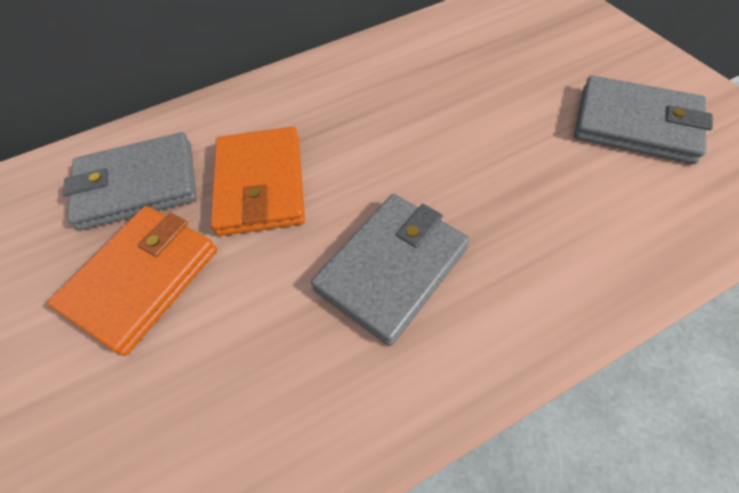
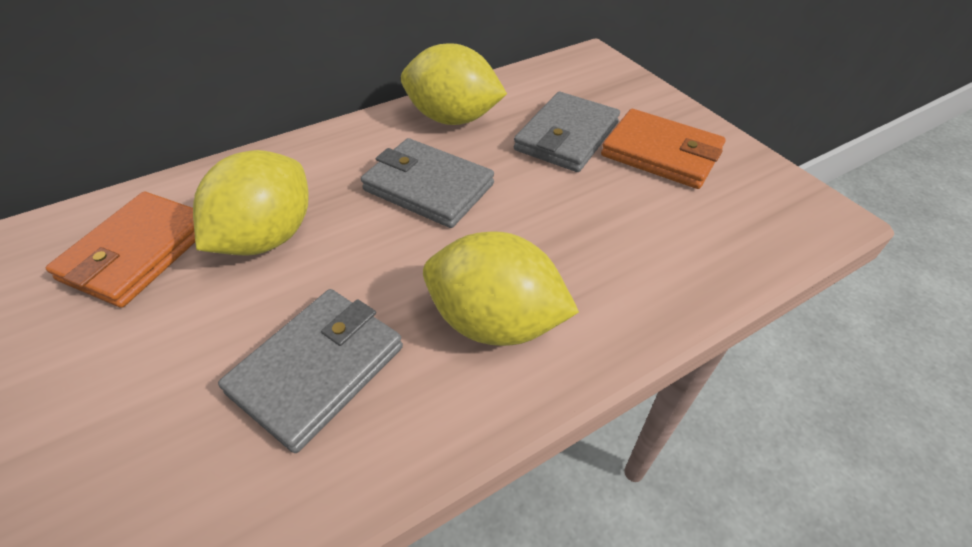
yellow lemon: 0 -> 3

